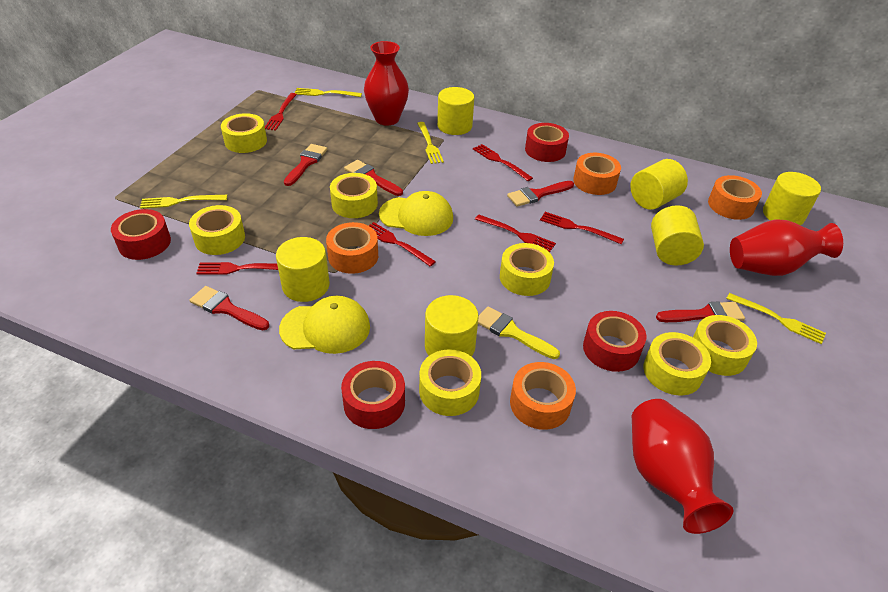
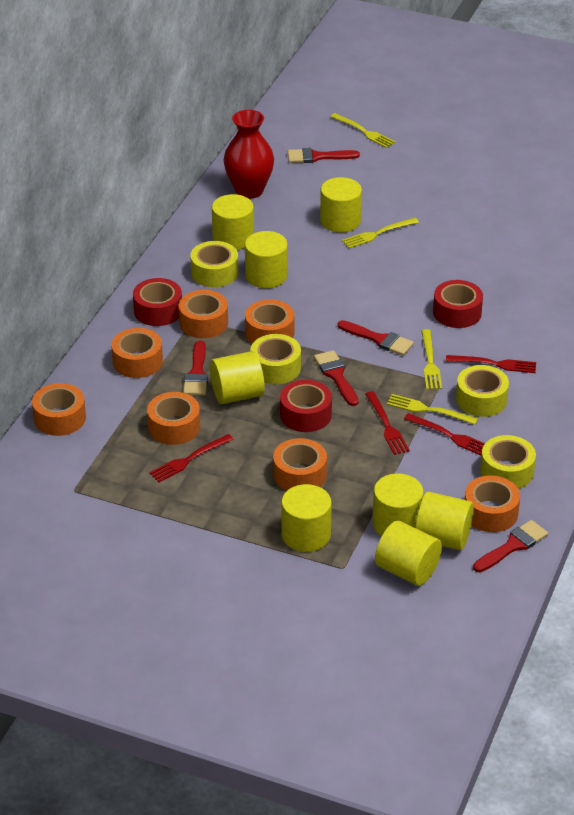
orange tape: 4 -> 7
red fork: 6 -> 4
red tape: 4 -> 3
red vase: 3 -> 1
yellow brush: 1 -> 0
yellow cap: 2 -> 0
yellow cylinder: 6 -> 8
yellow tape: 7 -> 4

